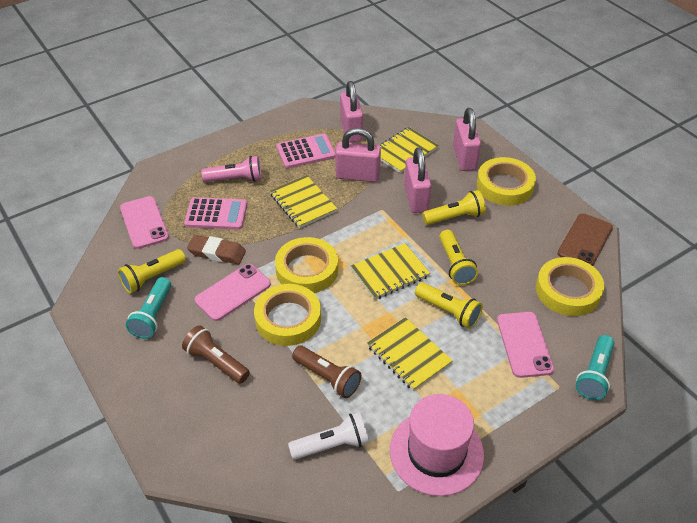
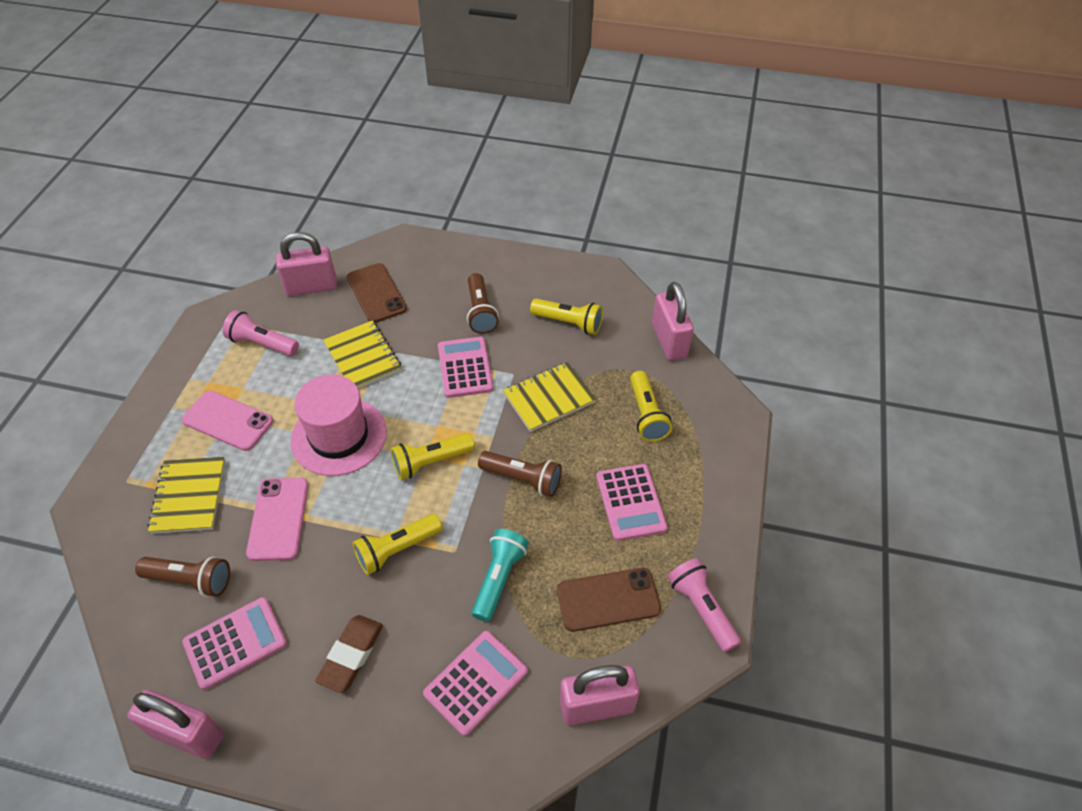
brown flashlight: 2 -> 3
brown phone: 1 -> 2
pink calculator: 2 -> 4
pink flashlight: 1 -> 2
pink phone: 3 -> 2
turquoise flashlight: 2 -> 1
white flashlight: 1 -> 0
yellow notebook: 4 -> 3
yellow tape: 4 -> 0

